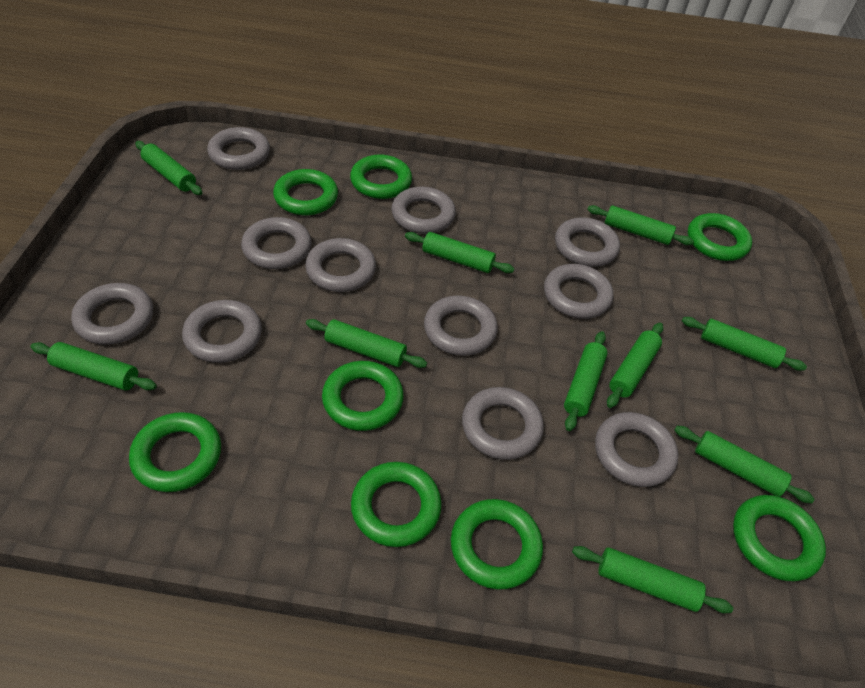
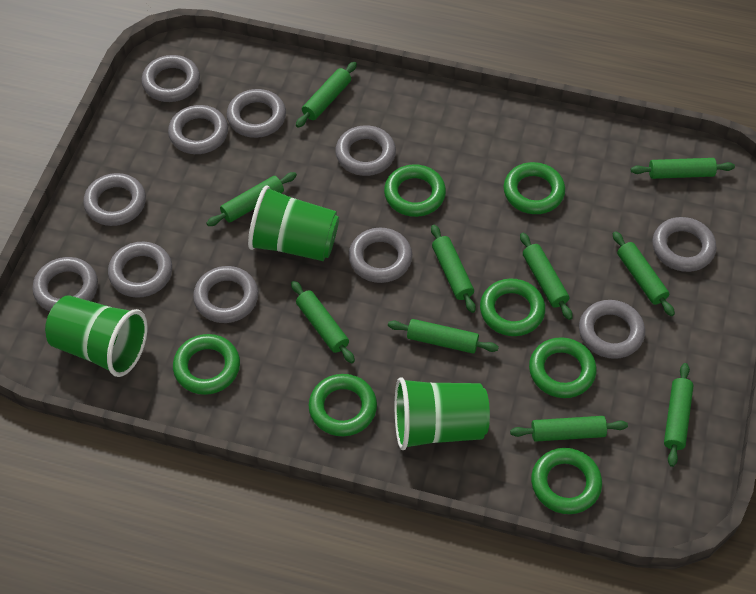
green cup: 0 -> 3
green ring: 8 -> 7

